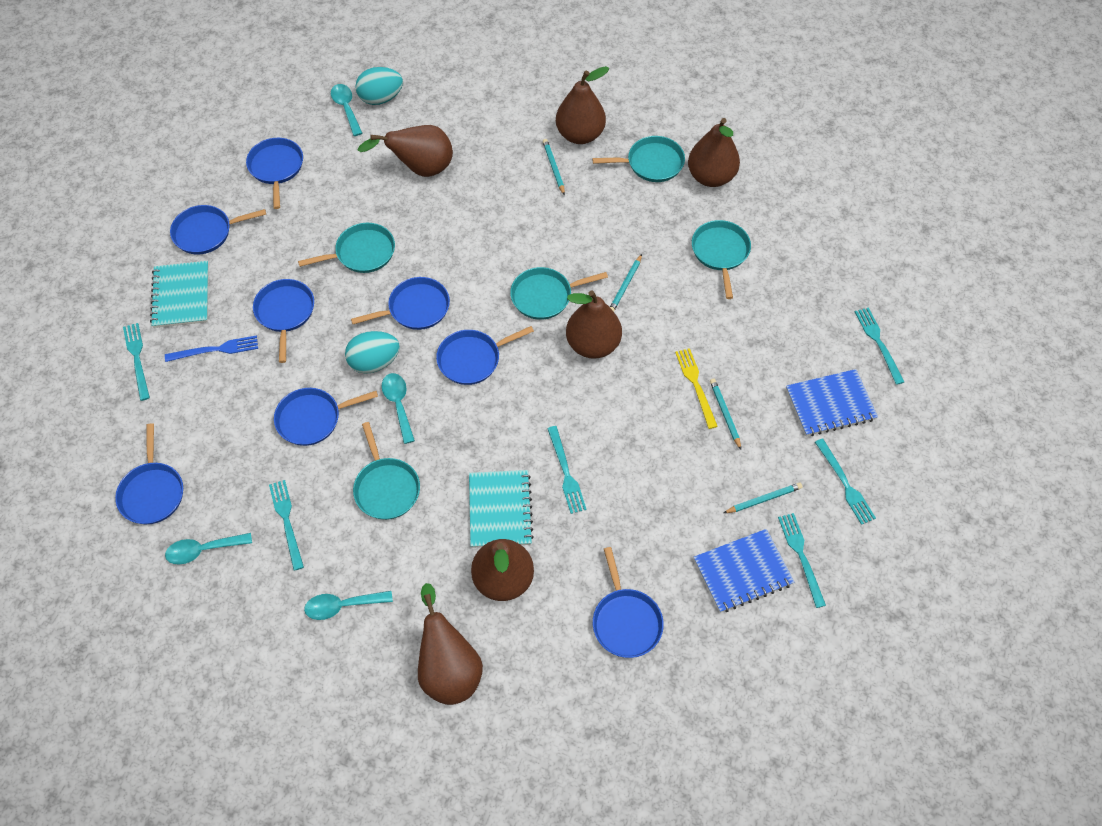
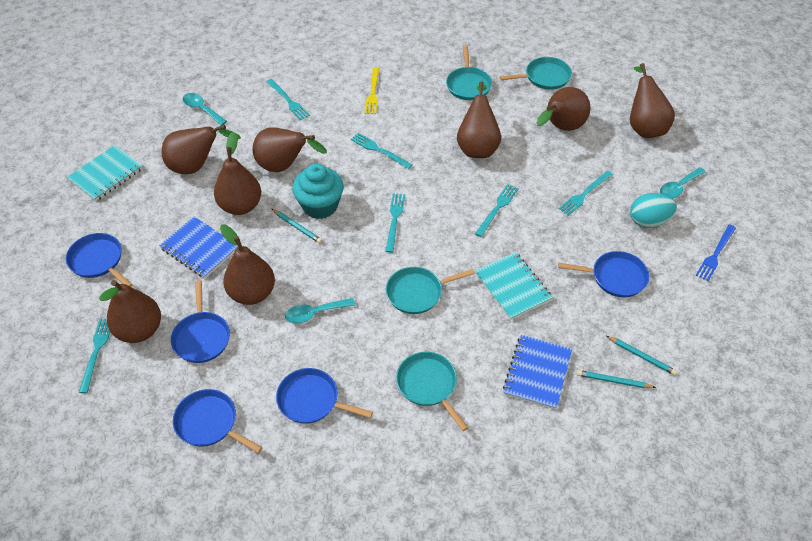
blue pan: 8 -> 5
brown pear: 6 -> 8
turquoise cupcake: 0 -> 1
turquoise egg: 2 -> 1
turquoise pan: 5 -> 4
turquoise pencil: 4 -> 3
turquoise spoon: 4 -> 3

